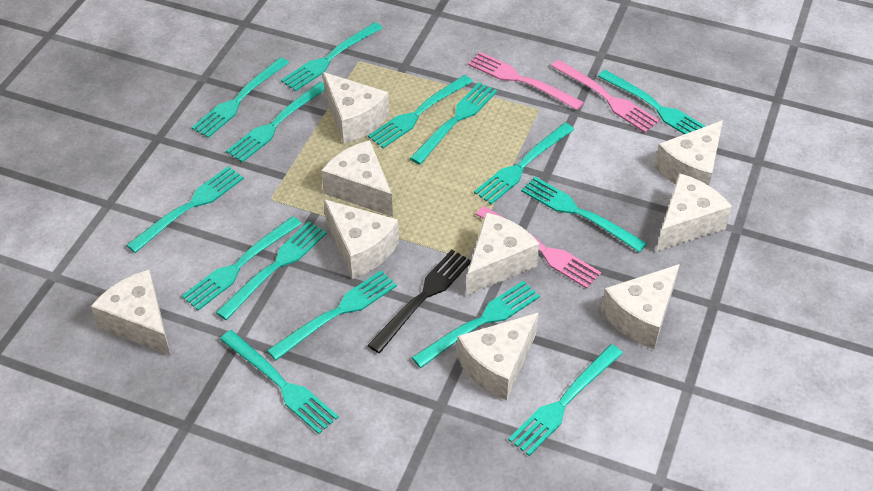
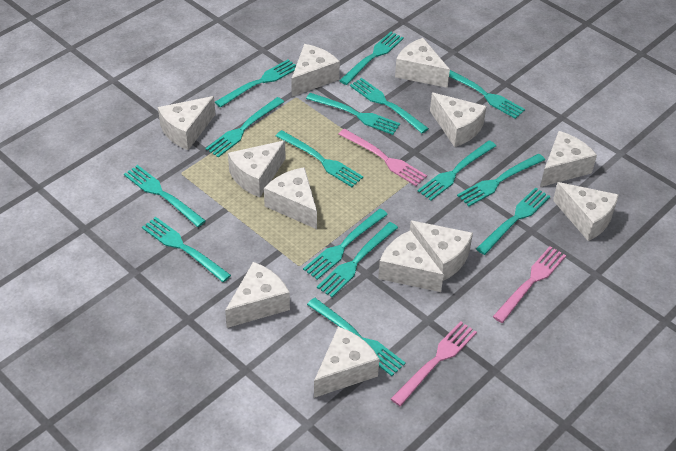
black fork: 1 -> 0
white cheese: 9 -> 12

